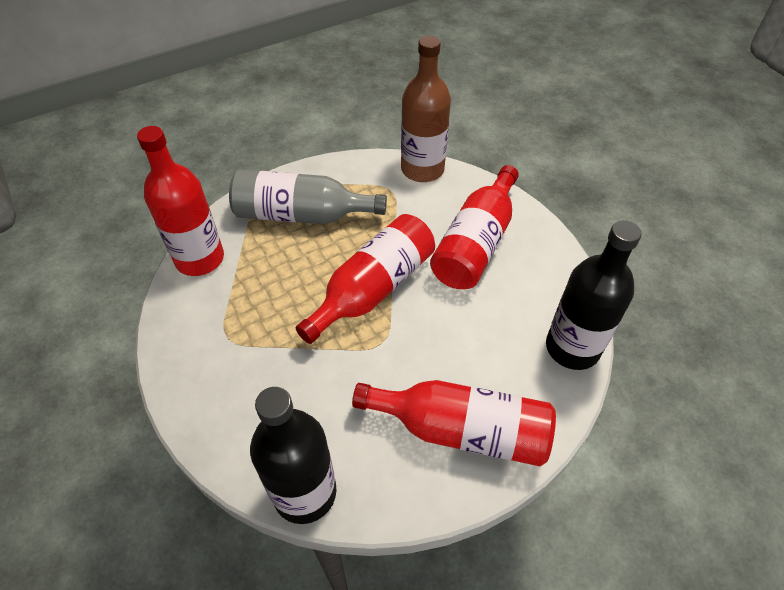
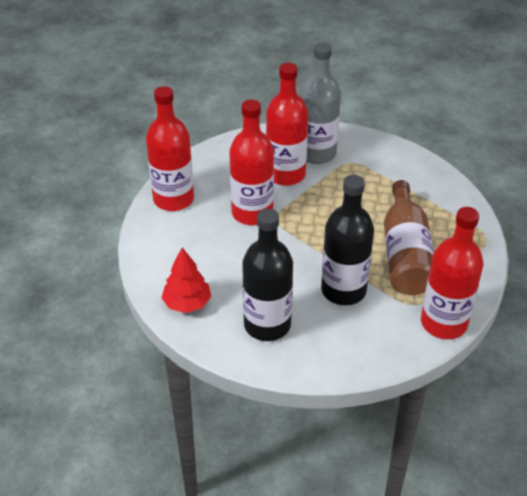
red tree: 0 -> 1

